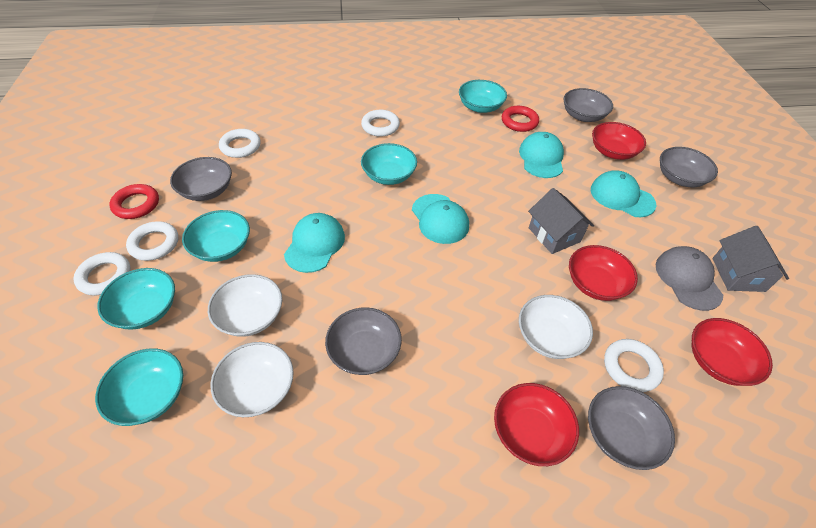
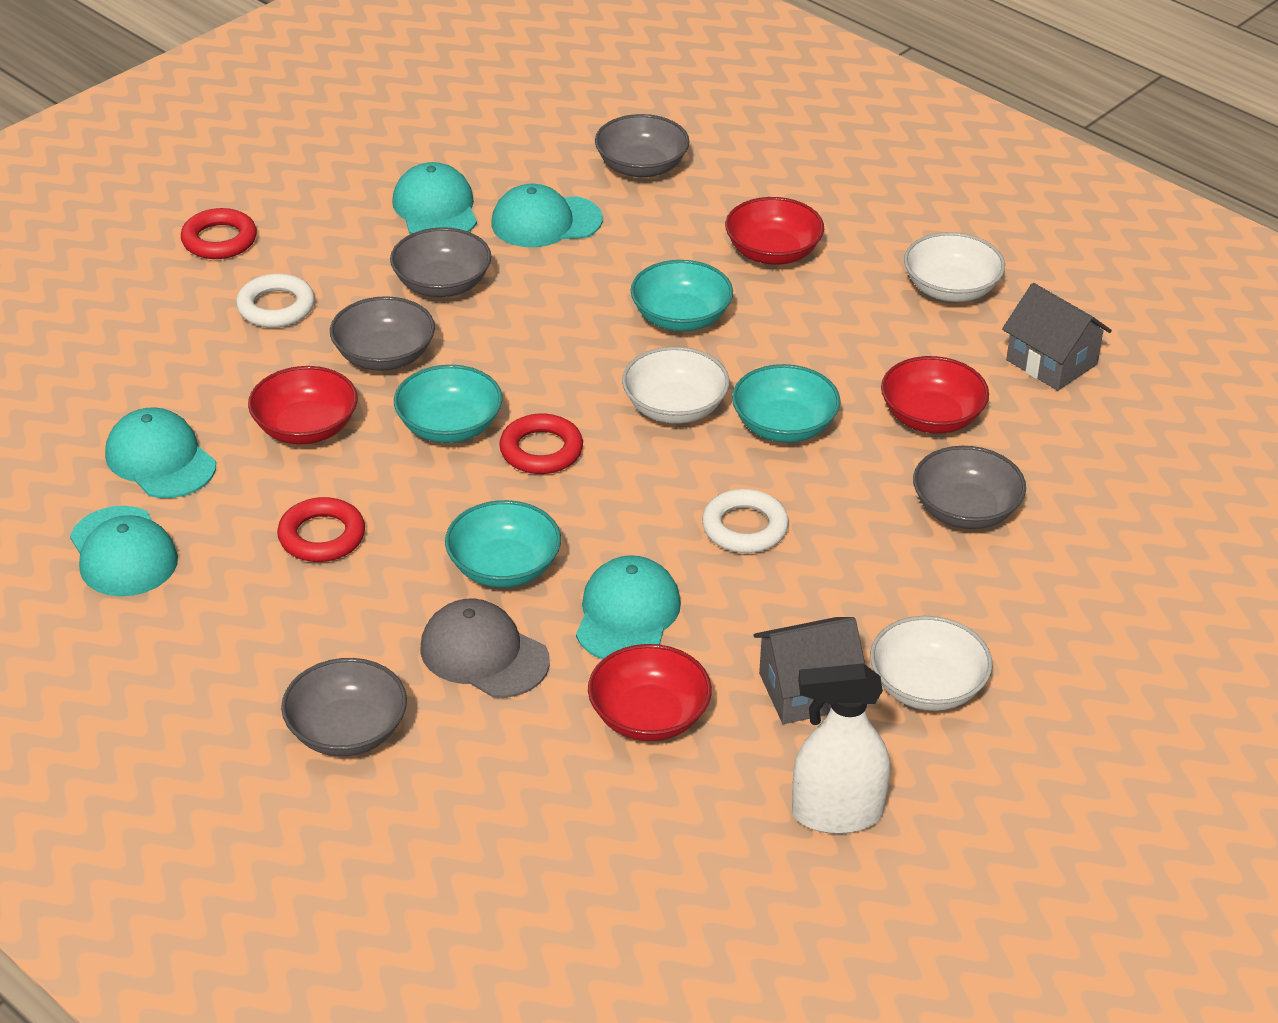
red ring: 2 -> 3
turquoise bowl: 5 -> 4
turquoise cap: 4 -> 5
white ring: 5 -> 2
white spray bottle: 0 -> 1

